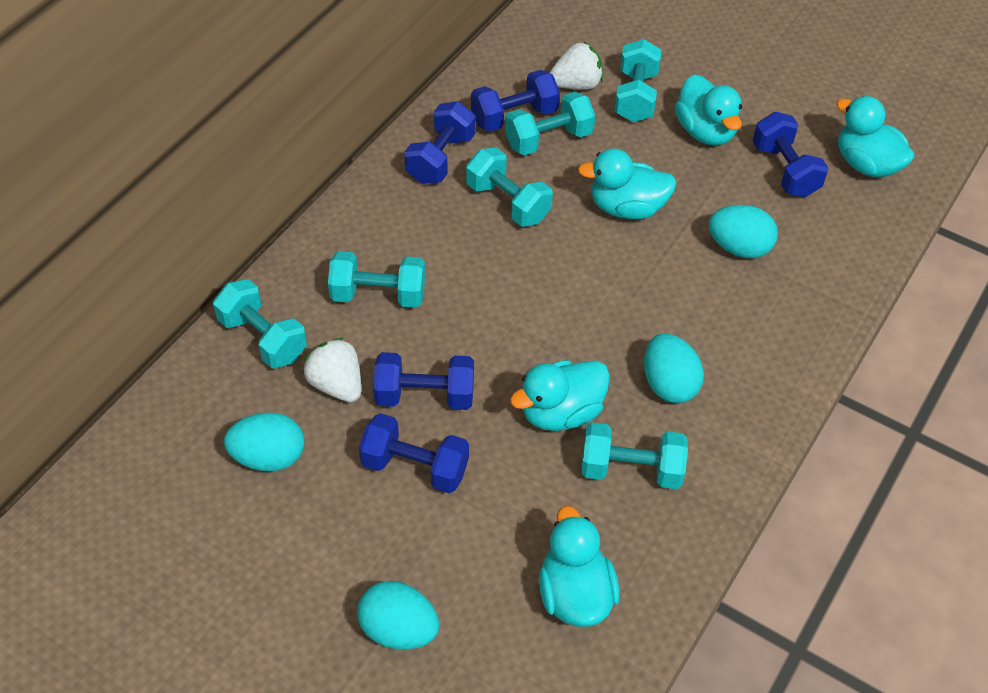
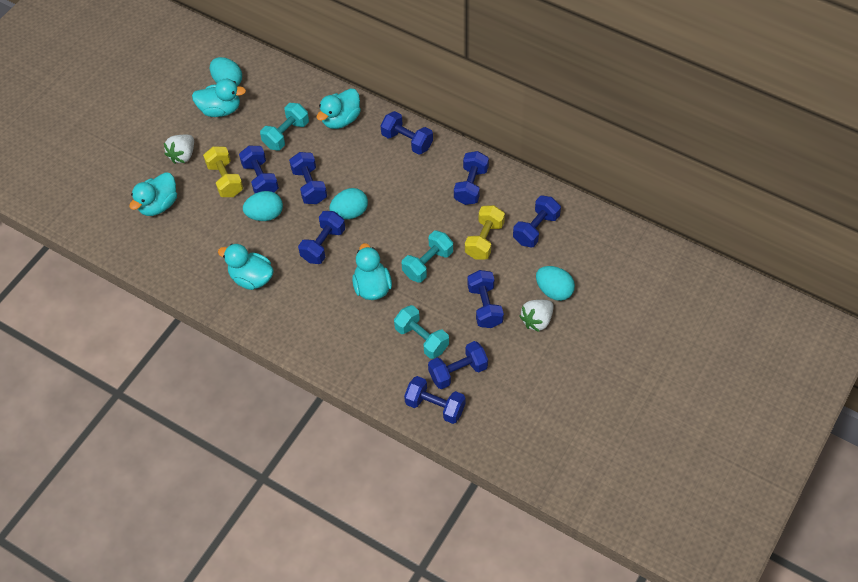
blue dumbbell: 5 -> 9
turquoise dumbbell: 6 -> 3
yellow dumbbell: 0 -> 2

